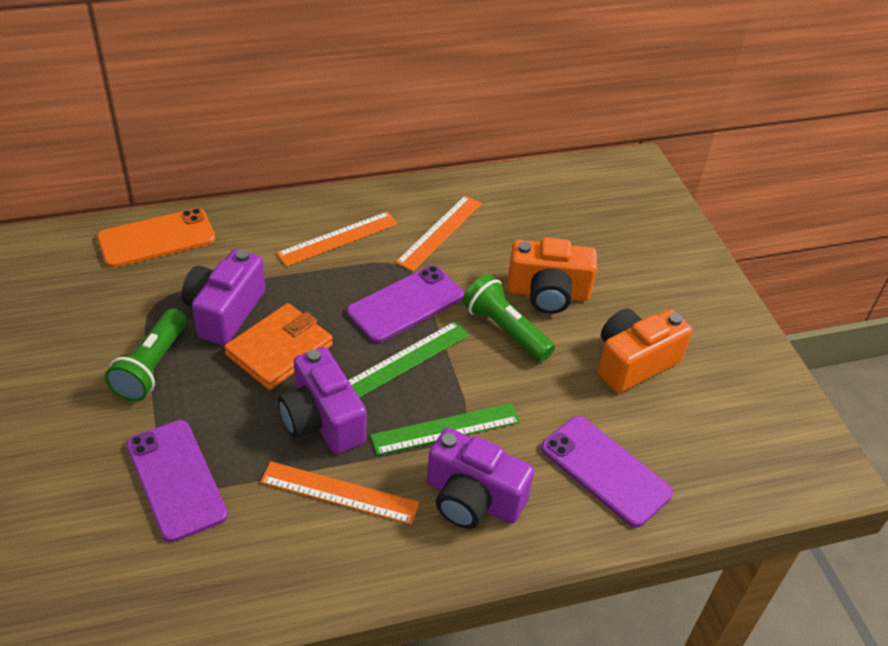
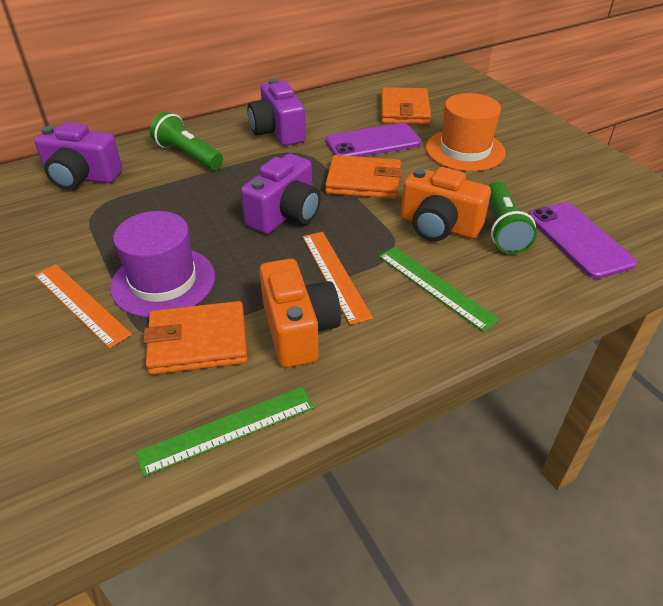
orange hat: 0 -> 1
orange phone: 1 -> 0
orange ruler: 3 -> 2
orange wallet: 1 -> 3
purple hat: 0 -> 1
purple phone: 3 -> 2

